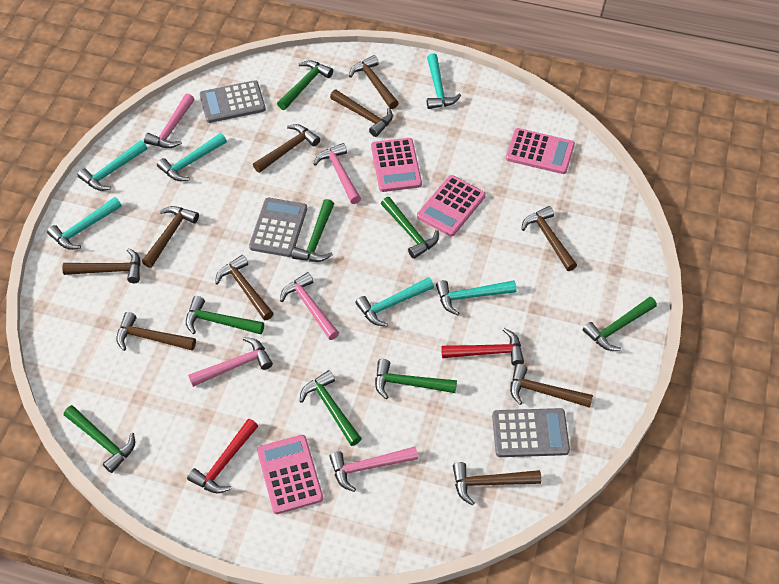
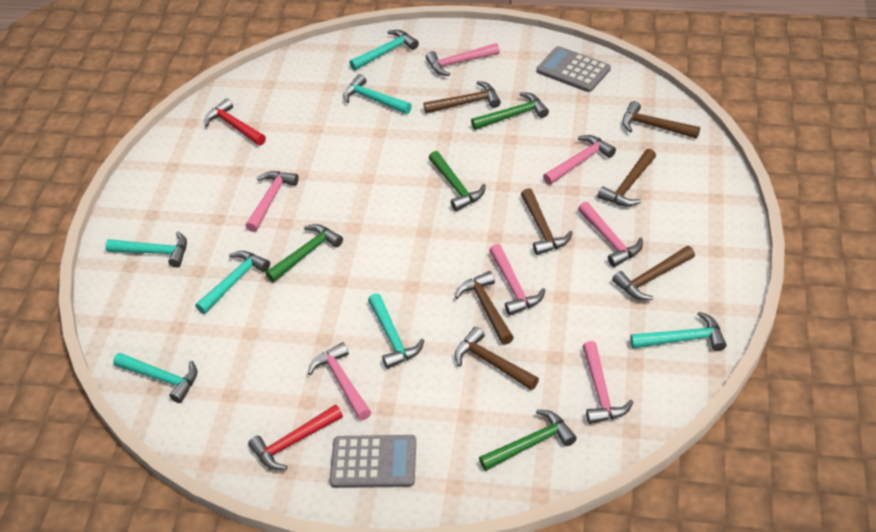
brown hammer: 10 -> 7
green hammer: 8 -> 4
grey calculator: 3 -> 2
pink calculator: 4 -> 0
pink hammer: 5 -> 7
turquoise hammer: 6 -> 7

